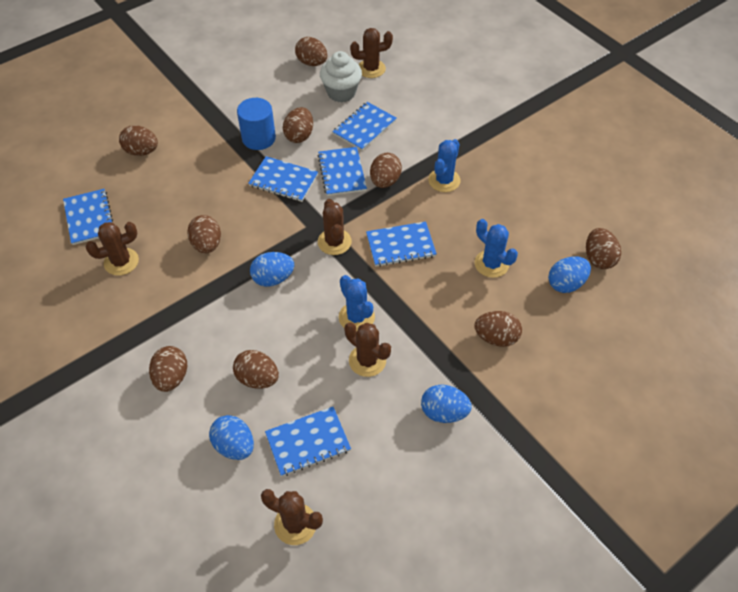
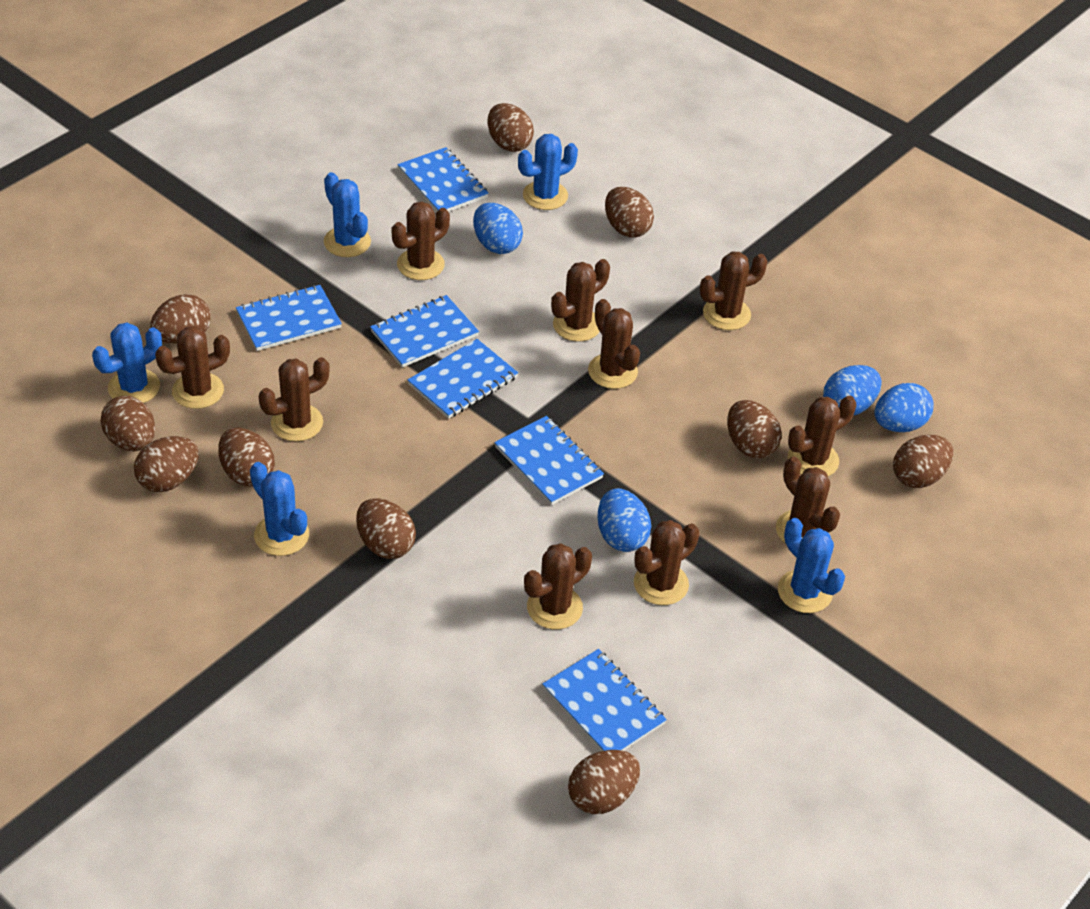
blue cactus: 3 -> 5
blue cylinder: 1 -> 0
brown cactus: 5 -> 10
brown egg: 9 -> 10
white cupcake: 1 -> 0

